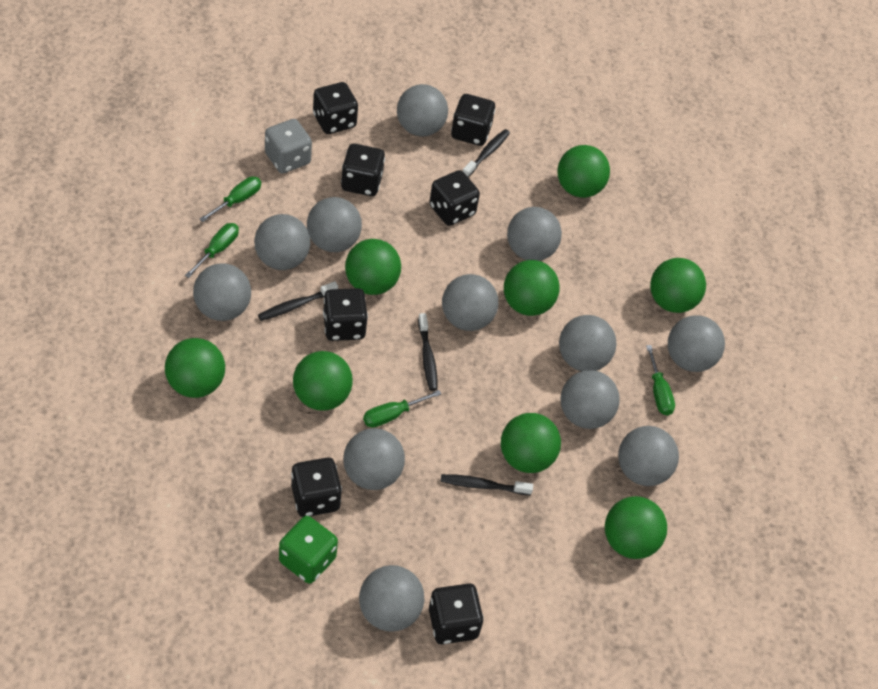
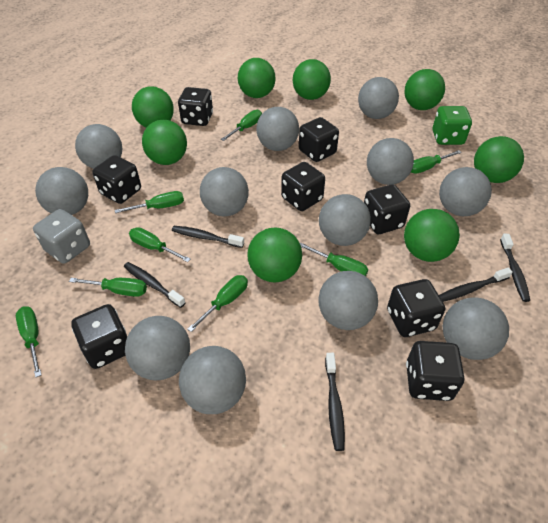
black dice: 7 -> 8
black toothbrush: 4 -> 5
green screwdriver: 4 -> 8

